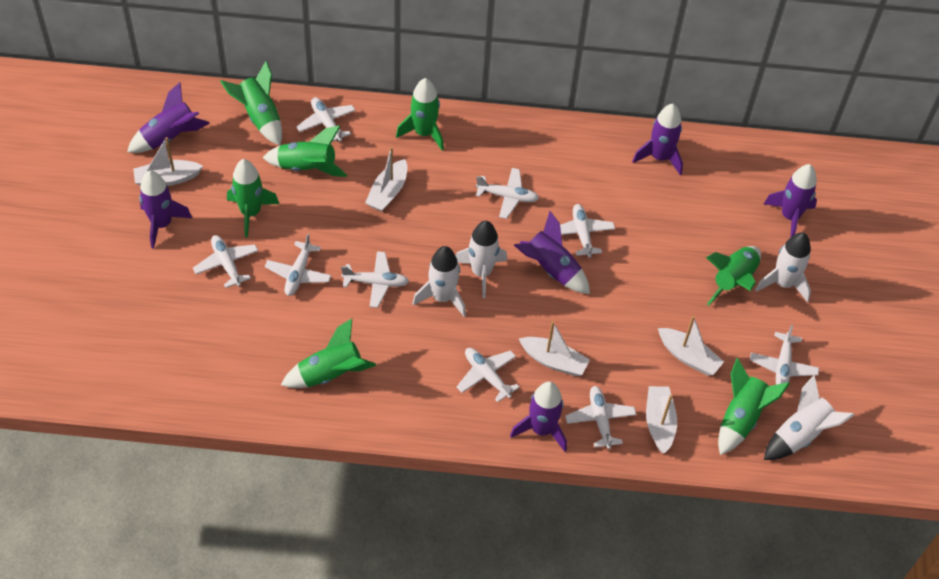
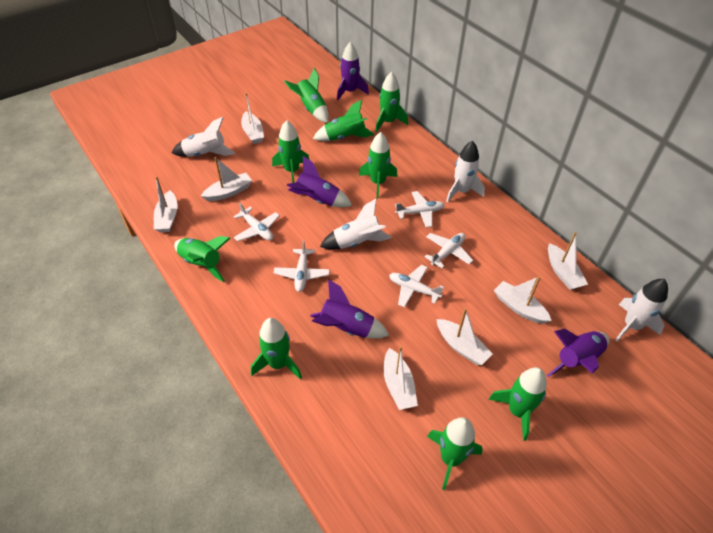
green rocket: 7 -> 9
purple rocket: 6 -> 4
white boat: 5 -> 7
white plane: 9 -> 5

